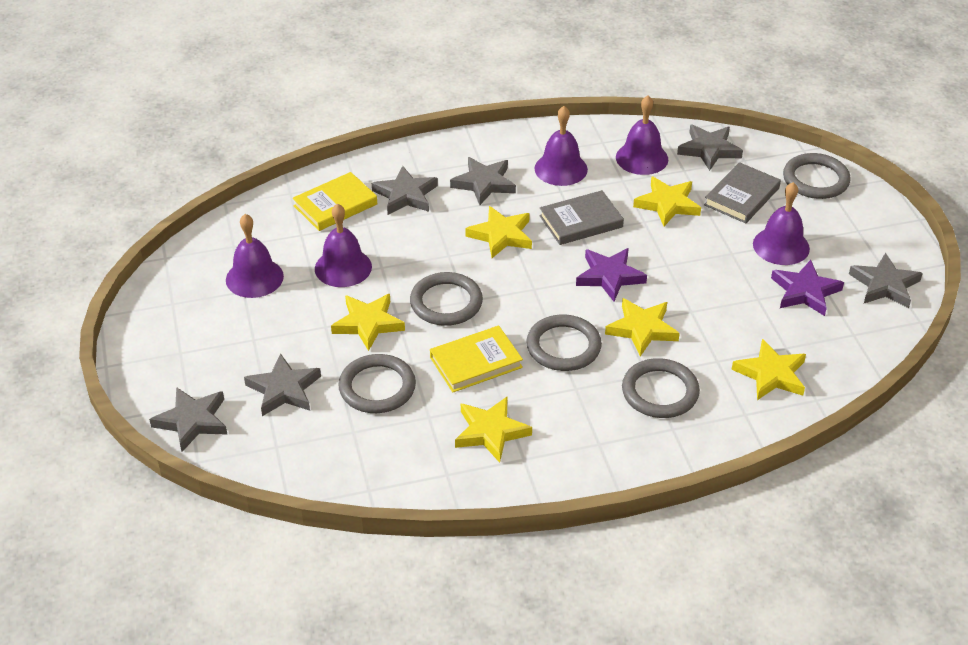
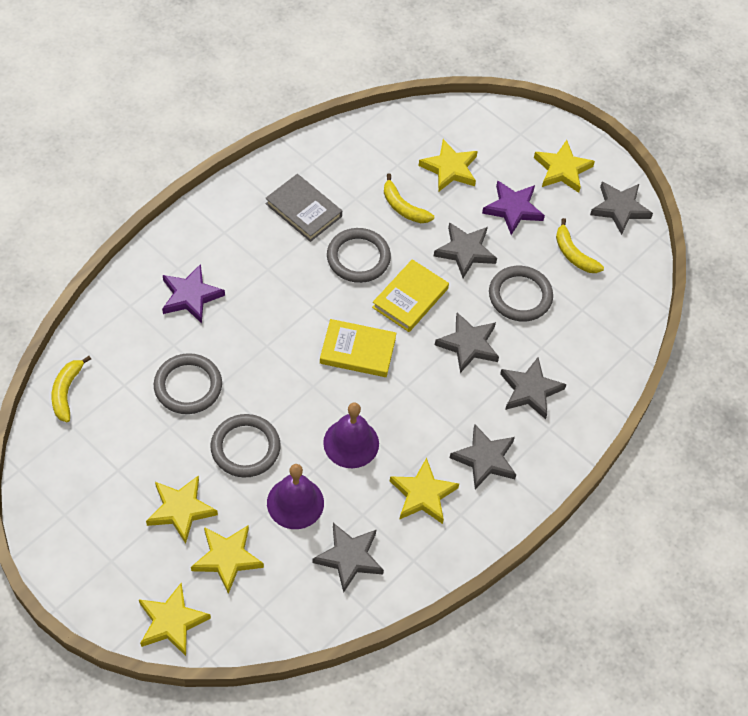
grey book: 2 -> 1
grey ring: 5 -> 4
purple bell: 5 -> 2
yellow banana: 0 -> 3

